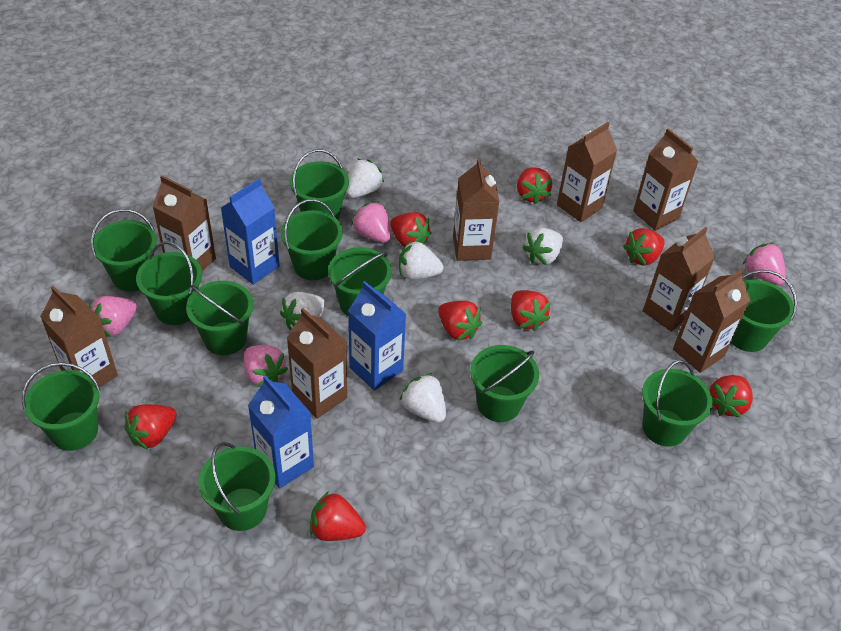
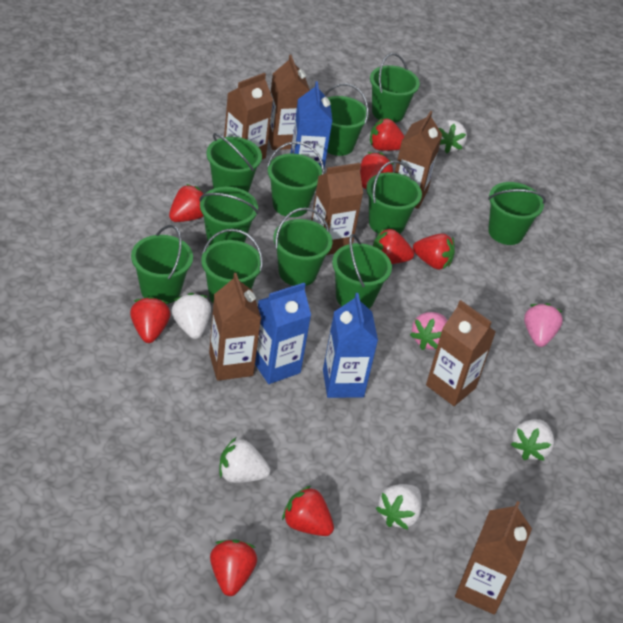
brown carton: 8 -> 7
pink strawberry: 4 -> 2

